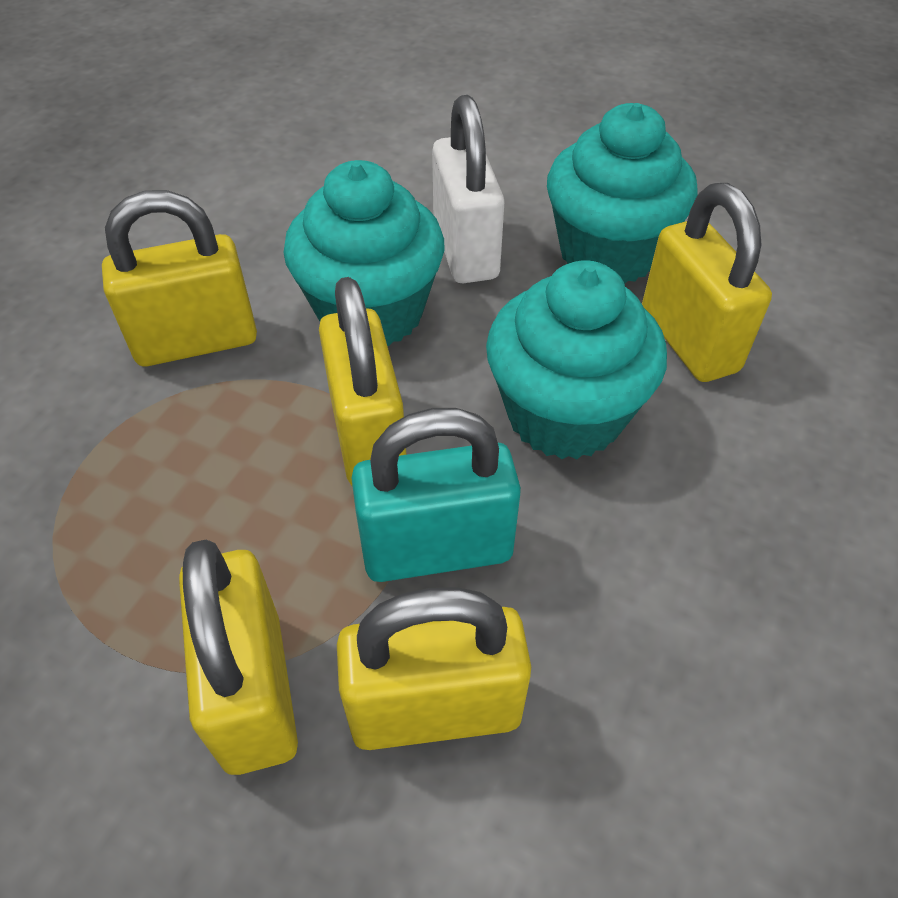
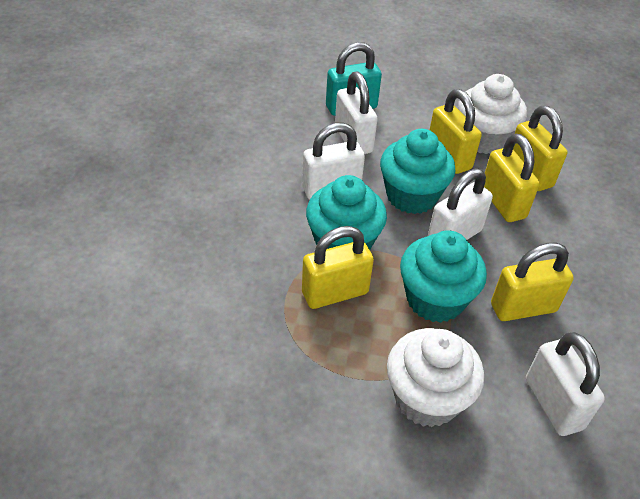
white cupcake: 0 -> 2
white padlock: 1 -> 4

